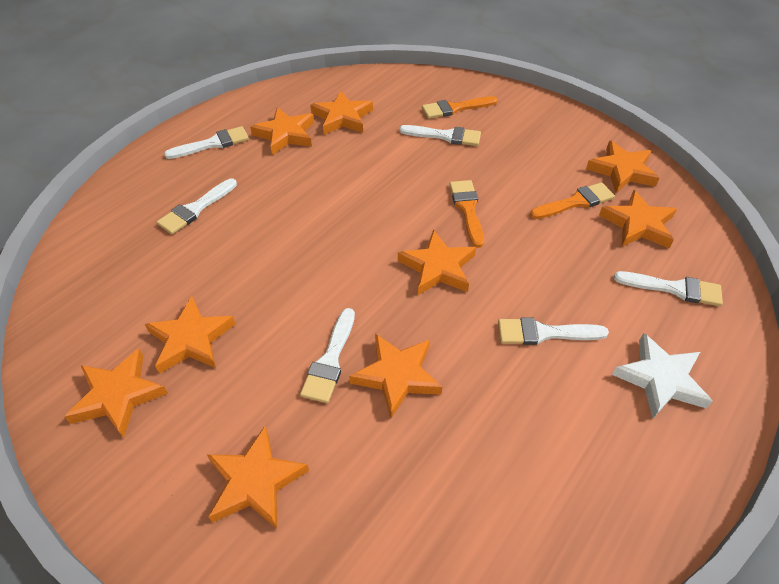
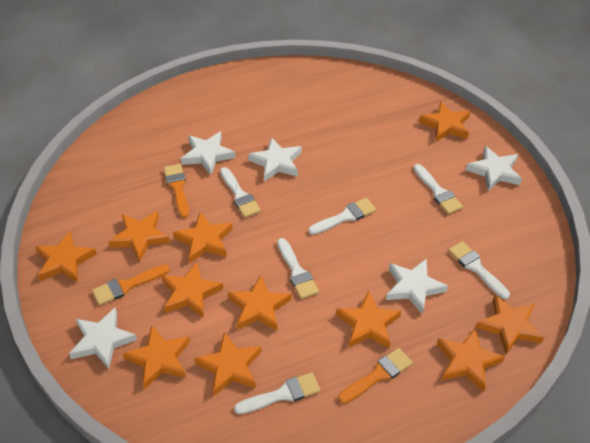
orange star: 9 -> 11
white star: 1 -> 5

